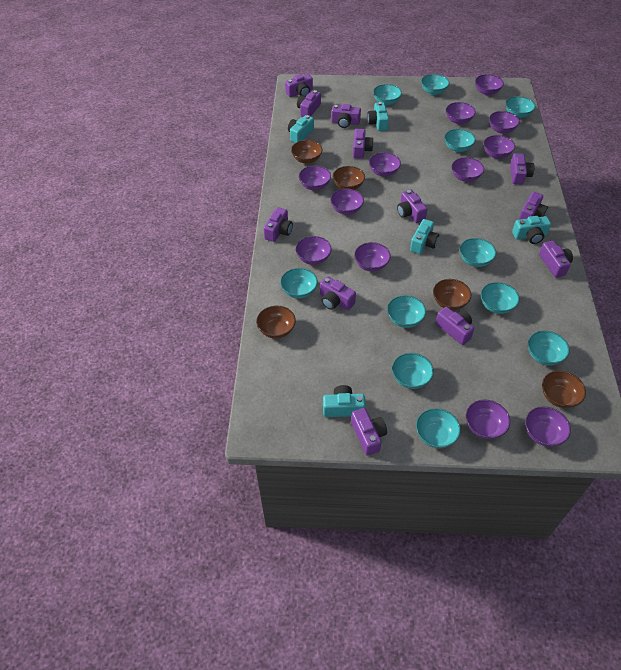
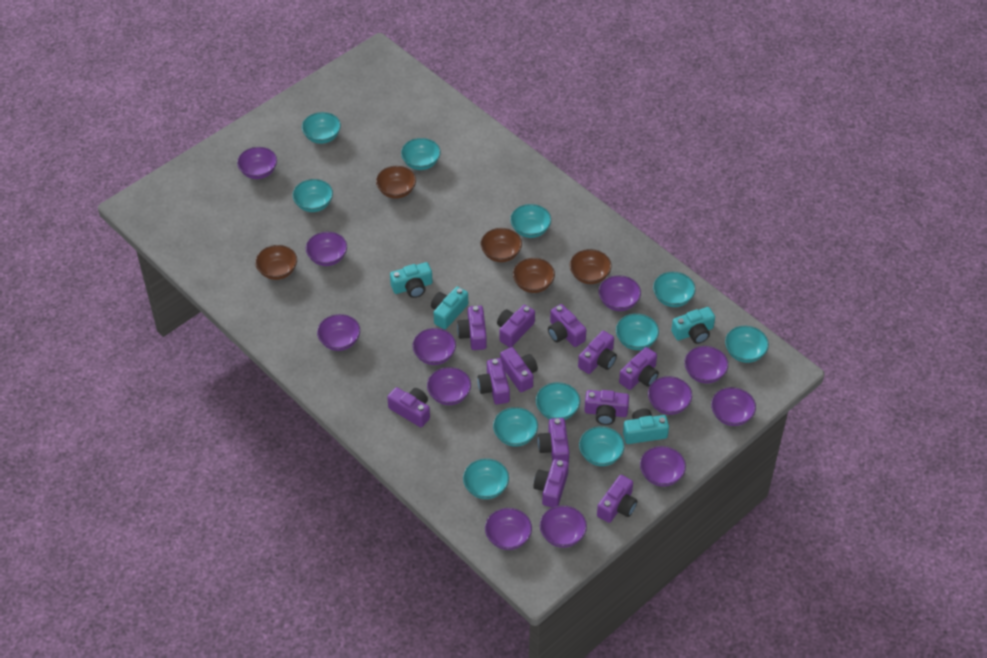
turquoise camera: 5 -> 4

